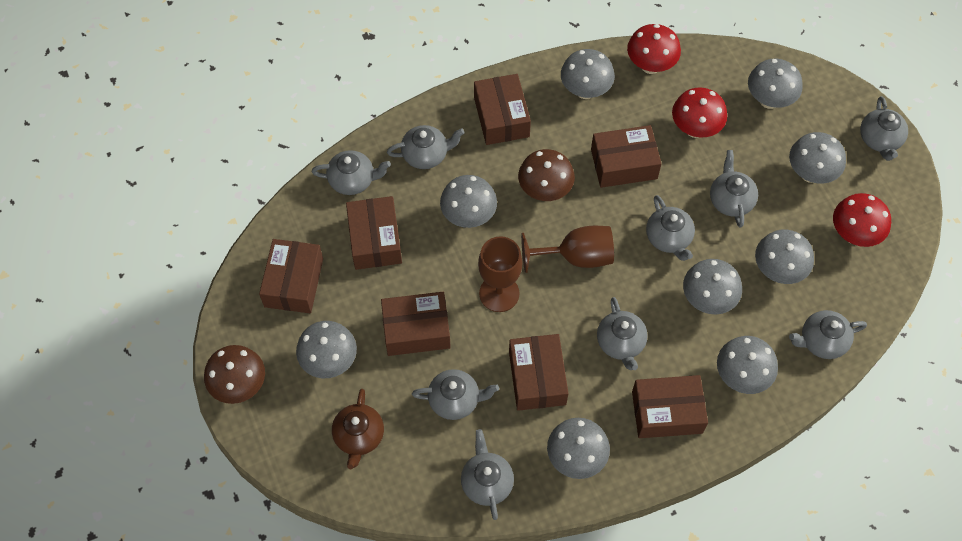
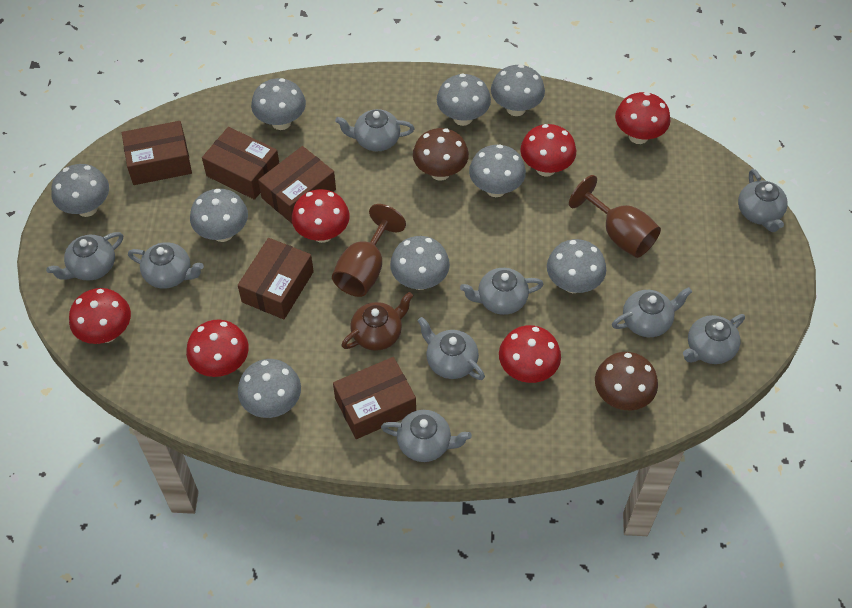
brown box: 7 -> 5
red mushroom: 3 -> 6

